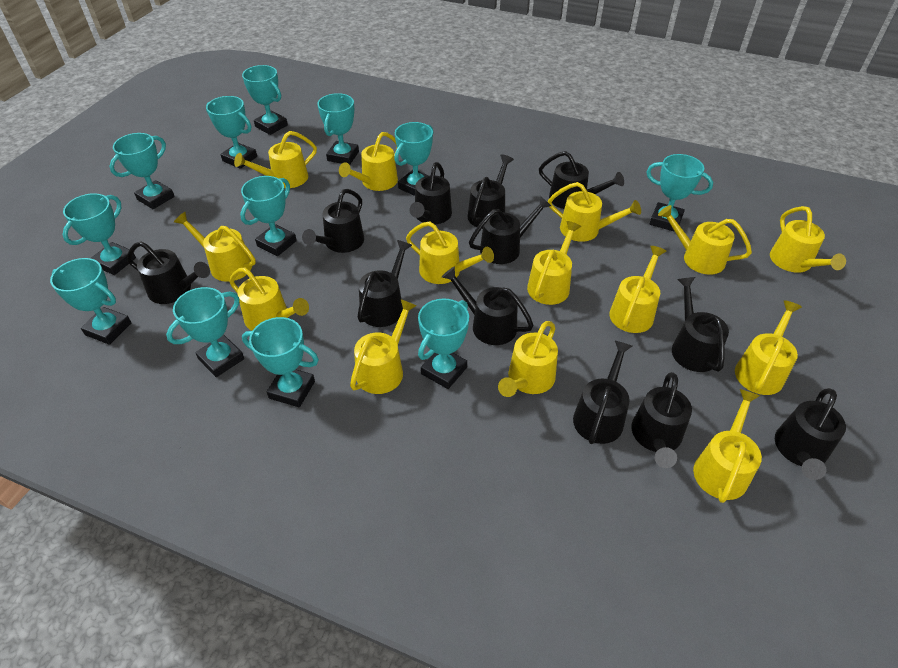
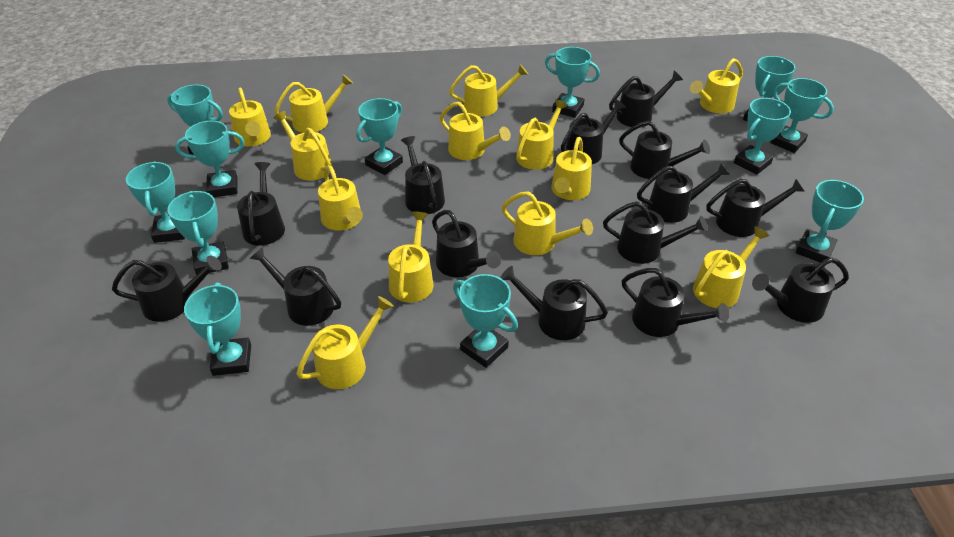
black watering can: 12 -> 14
yellow watering can: 14 -> 13

